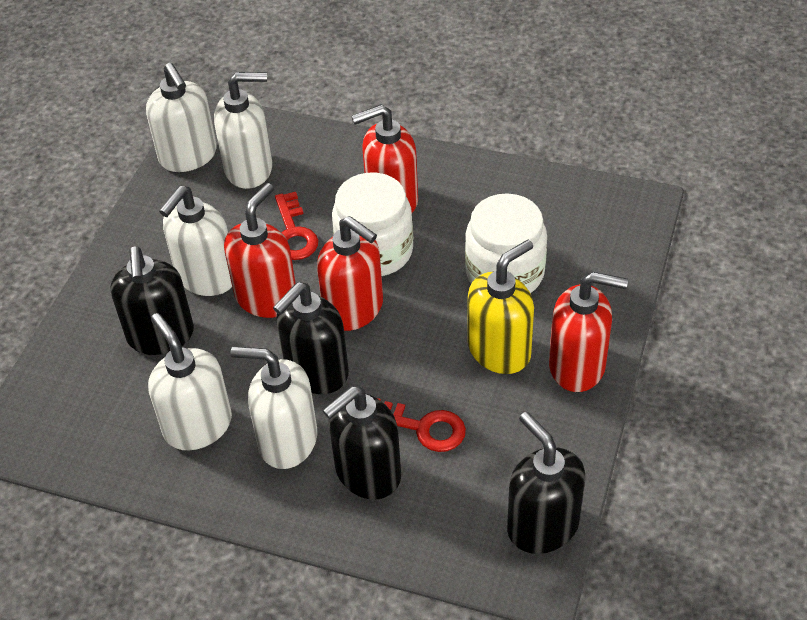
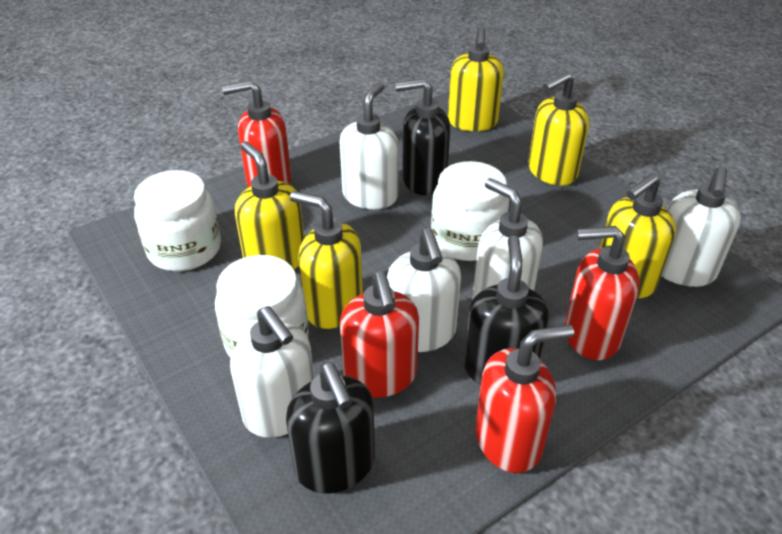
black soap dispenser: 4 -> 3
red key: 2 -> 0
white jar: 2 -> 3
yellow soap dispenser: 1 -> 5

